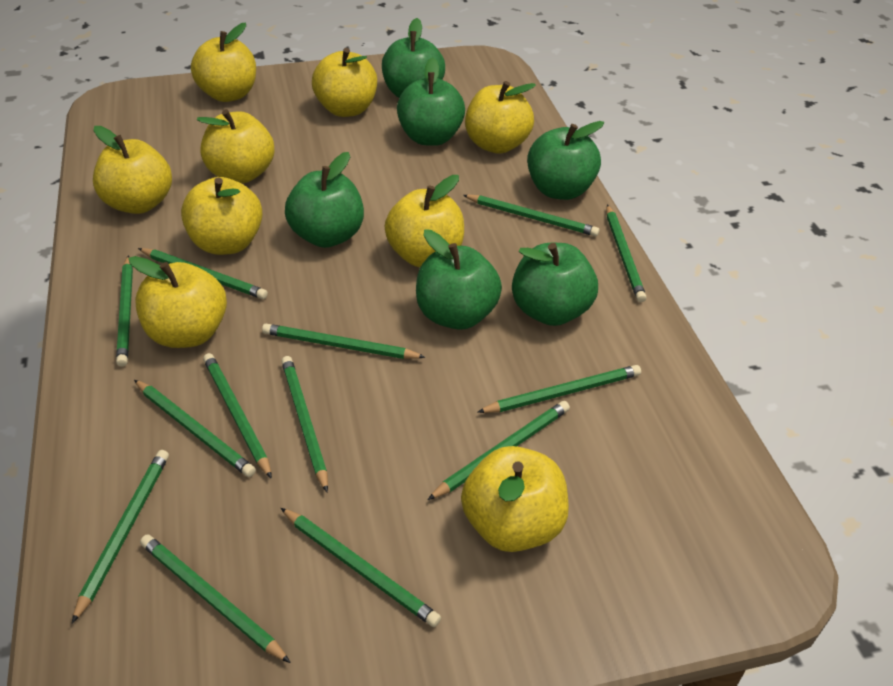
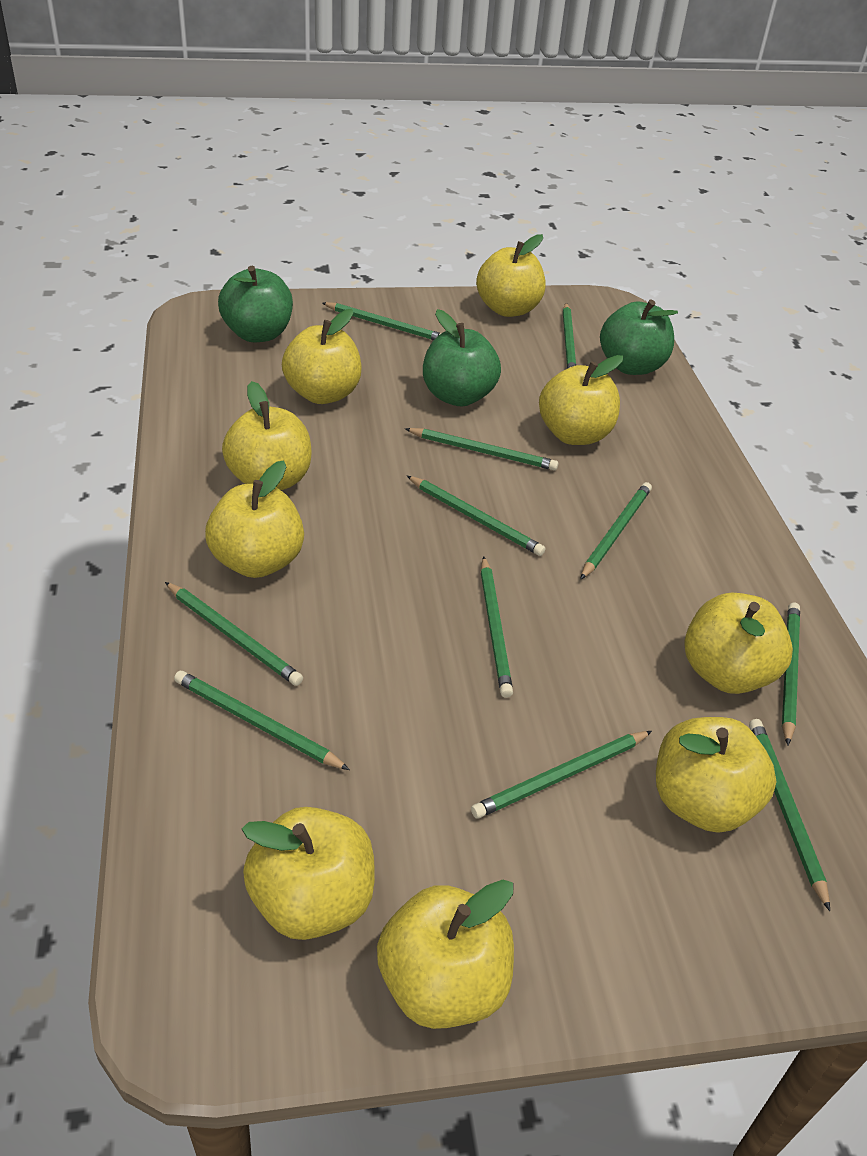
green apple: 6 -> 3
green pencil: 13 -> 11

